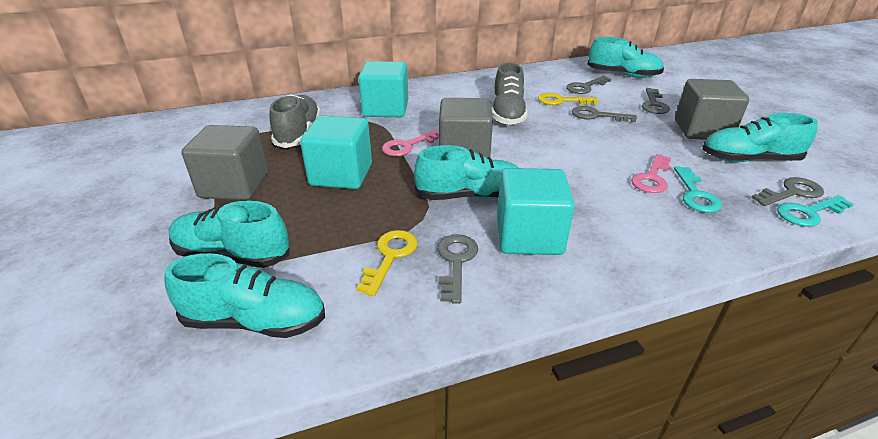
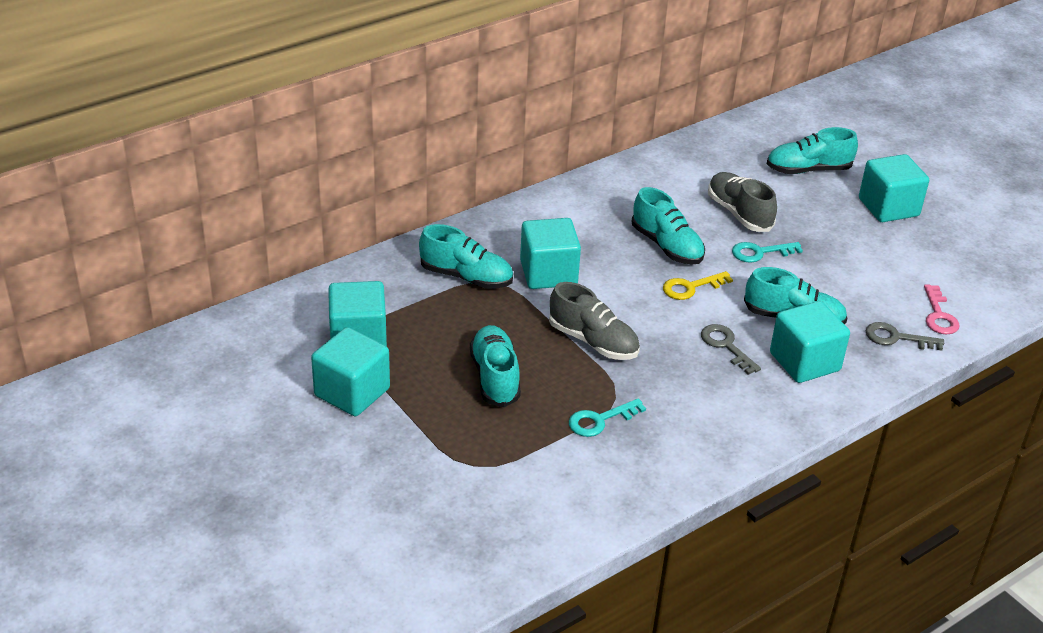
grey cube: 3 -> 0
grey key: 5 -> 2
pink key: 2 -> 1
turquoise cube: 3 -> 5
yellow key: 2 -> 1

